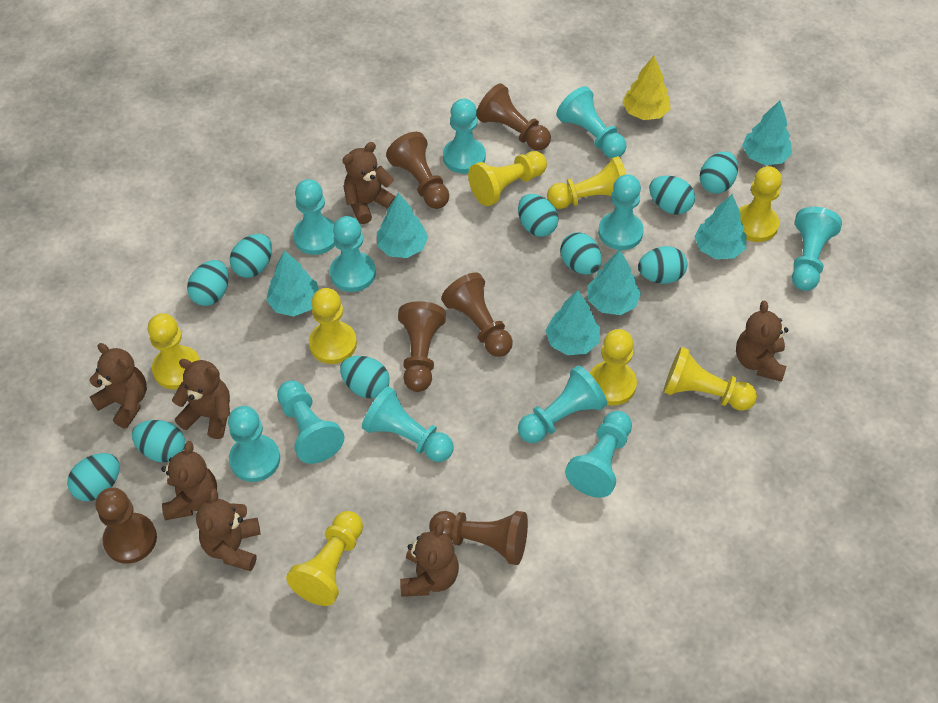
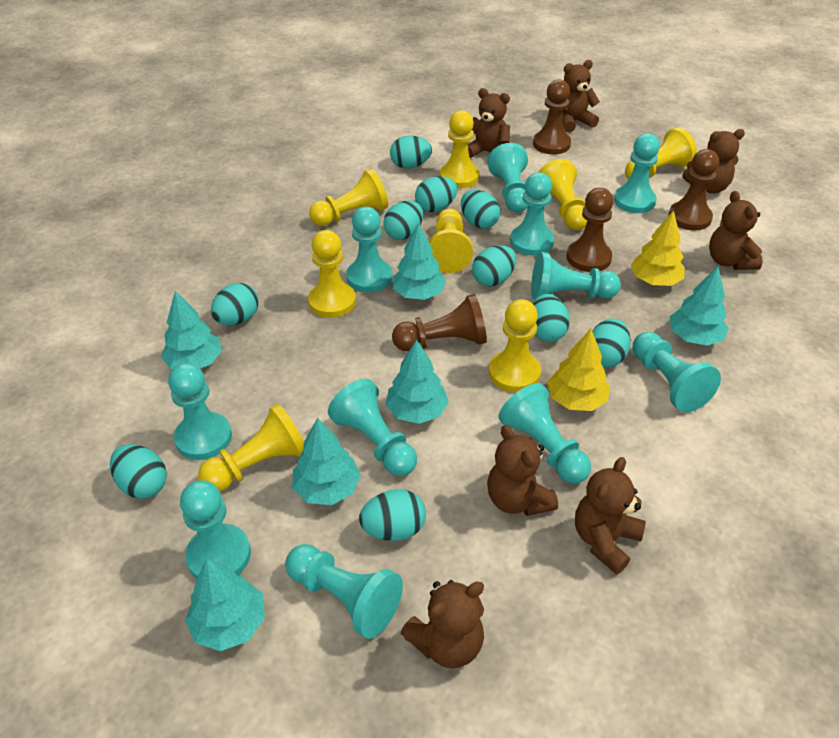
brown pawn: 6 -> 4
yellow tree: 1 -> 2

